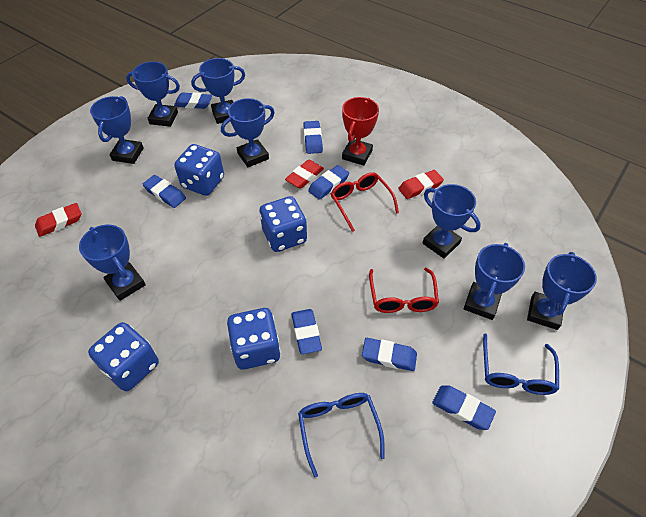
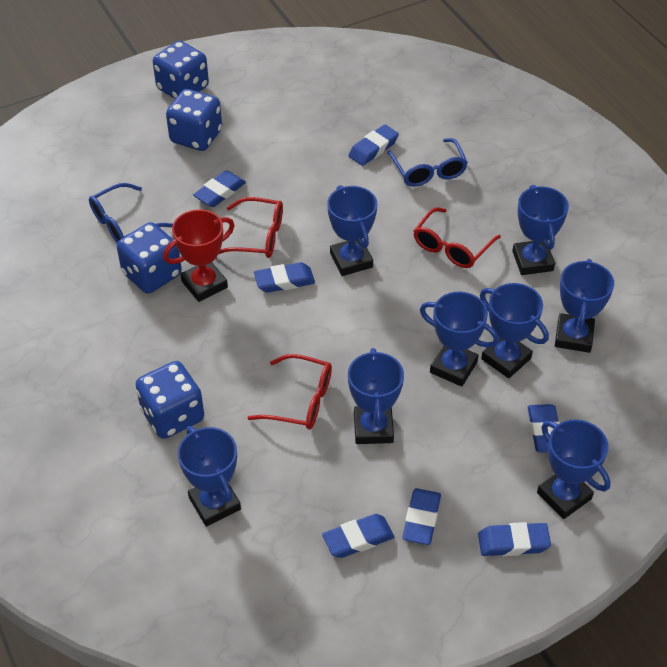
red eraser: 3 -> 0
red glasses: 2 -> 3

